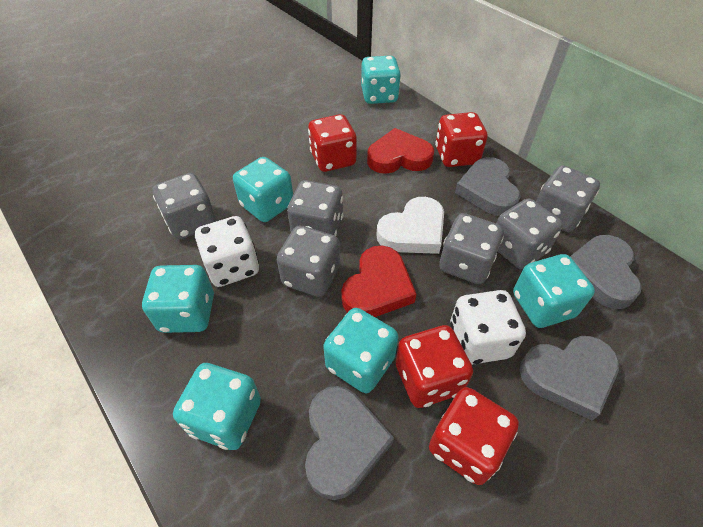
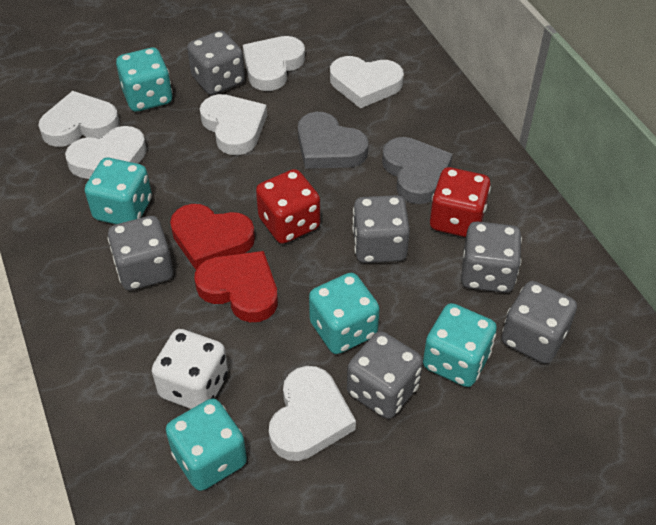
grey heart: 4 -> 2
red dice: 4 -> 2
turquoise dice: 6 -> 5
white dice: 2 -> 1
white heart: 1 -> 6

